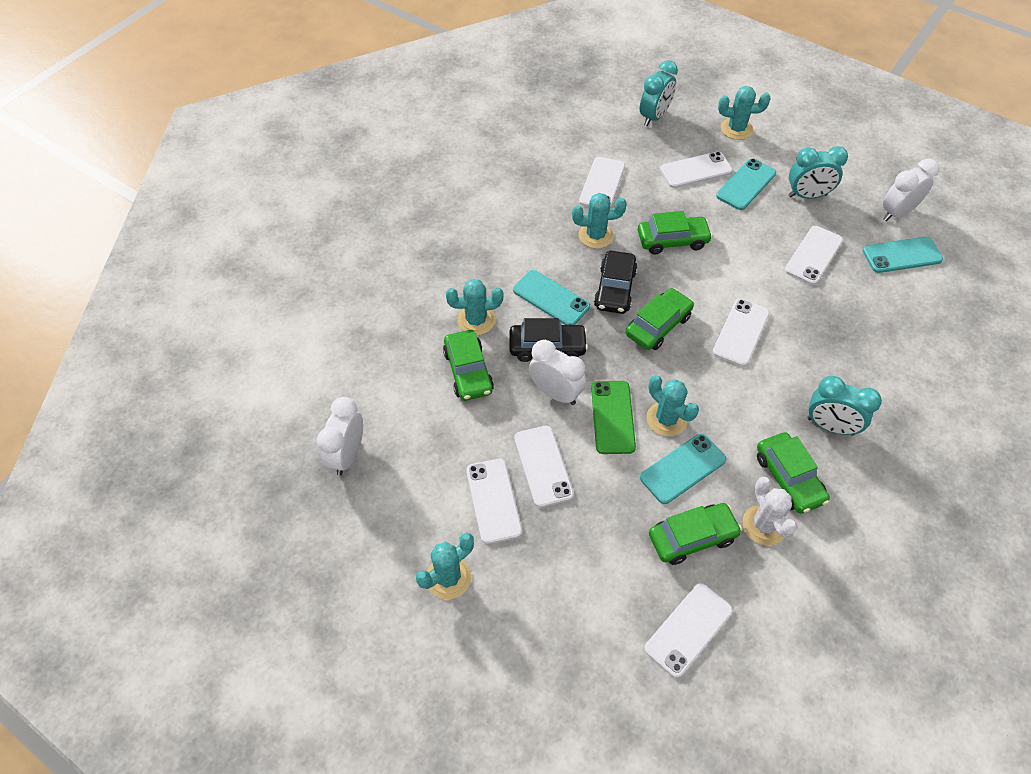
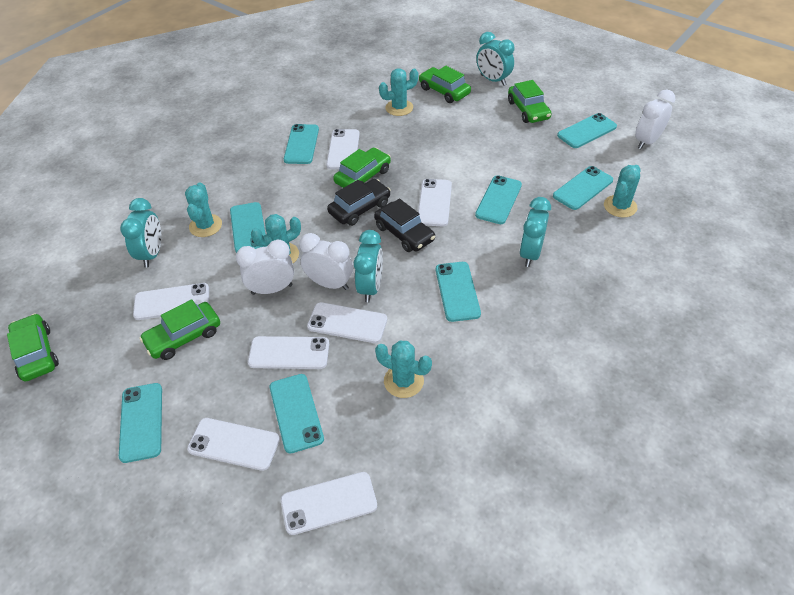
green phone: 1 -> 0
turquoise clock: 3 -> 4
turquoise phone: 4 -> 8
white cactus: 1 -> 0

